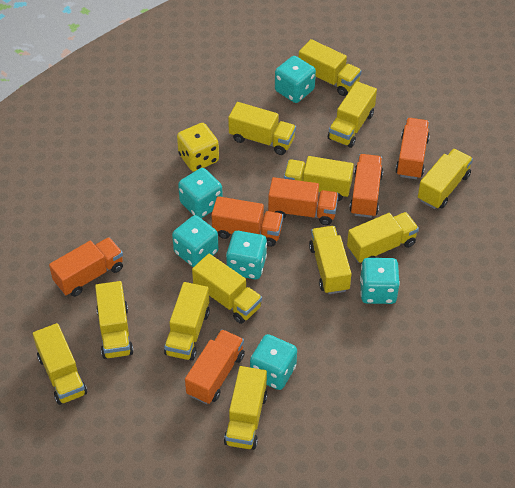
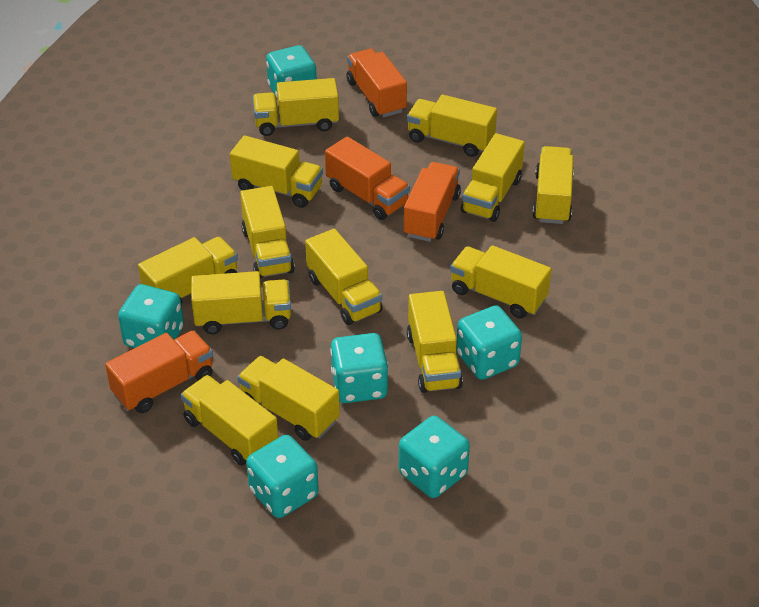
orange truck: 6 -> 4
yellow dice: 1 -> 0
yellow truck: 12 -> 13

